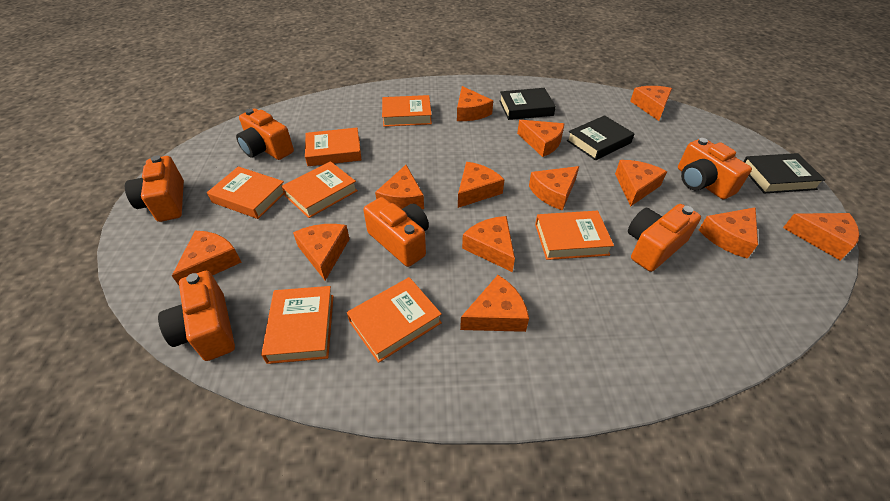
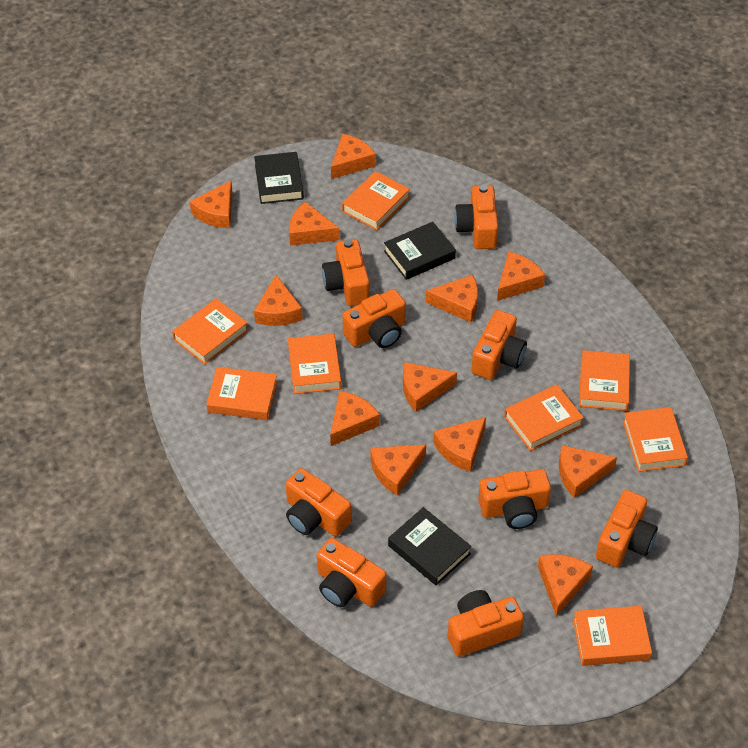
orange book: 7 -> 8
orange camera: 6 -> 9
orange cheese: 13 -> 12

